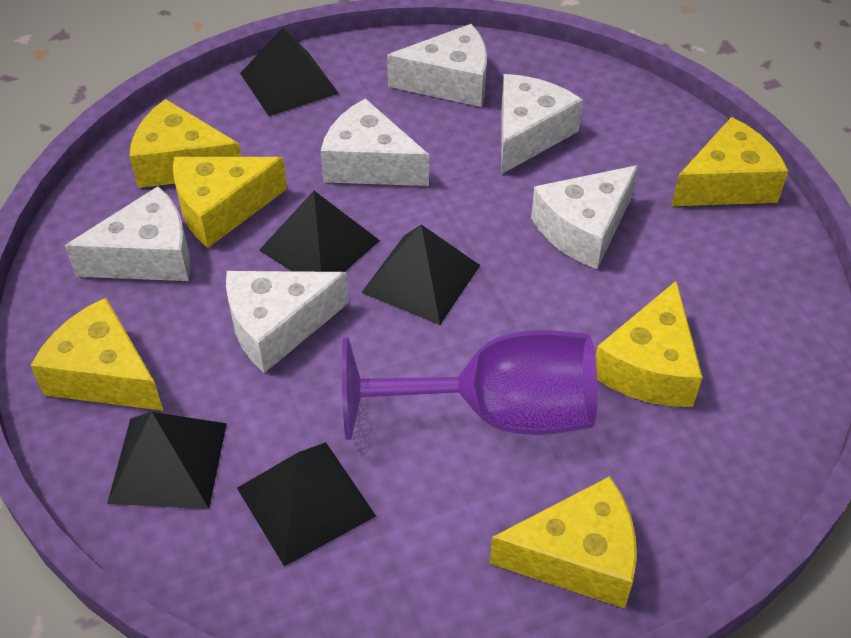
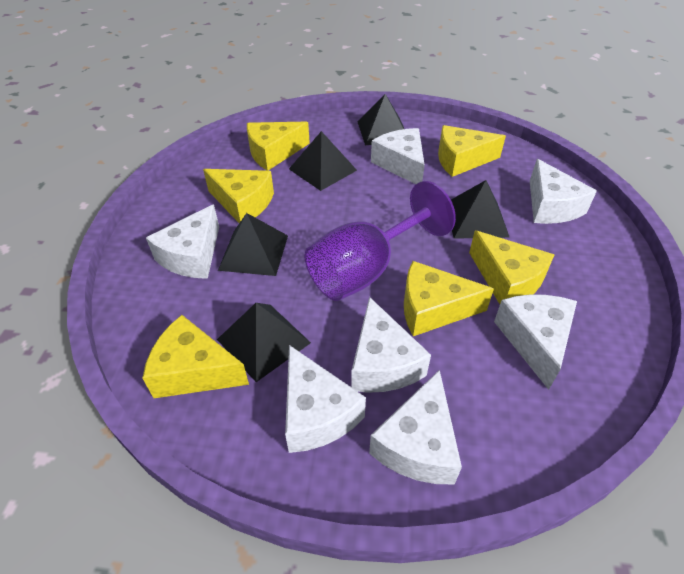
white cheese: 6 -> 7

